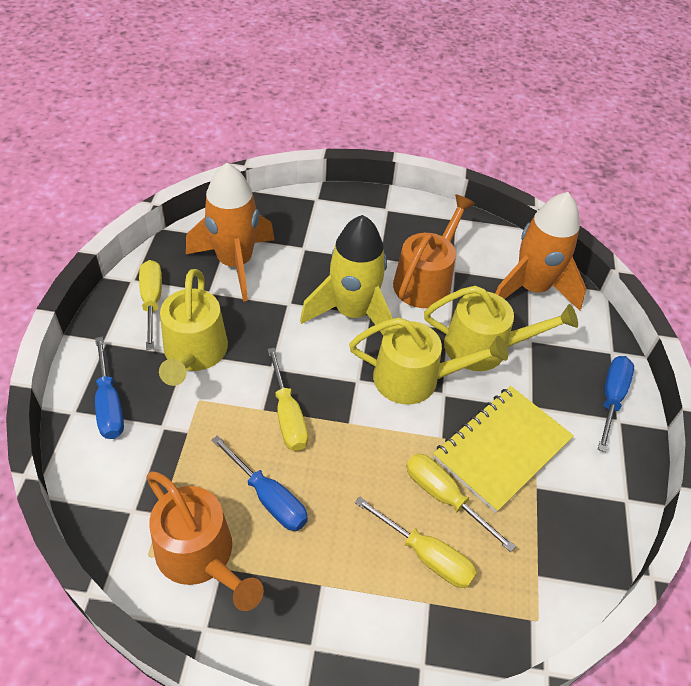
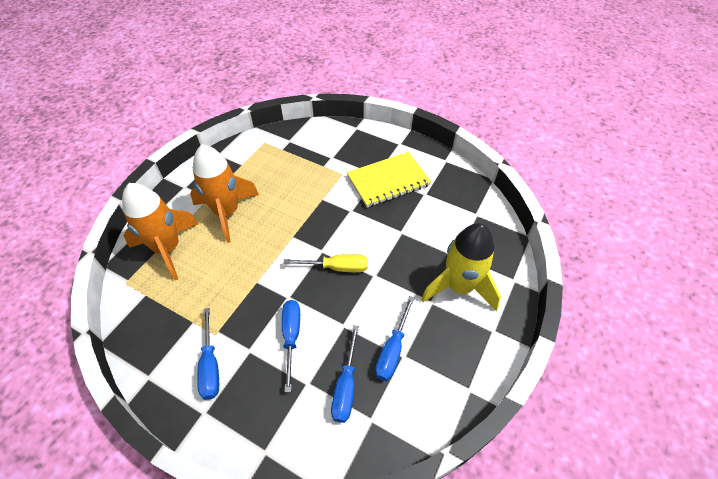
blue screwdriver: 3 -> 4
orange watering can: 2 -> 0
yellow screwdriver: 4 -> 1
yellow watering can: 3 -> 0

